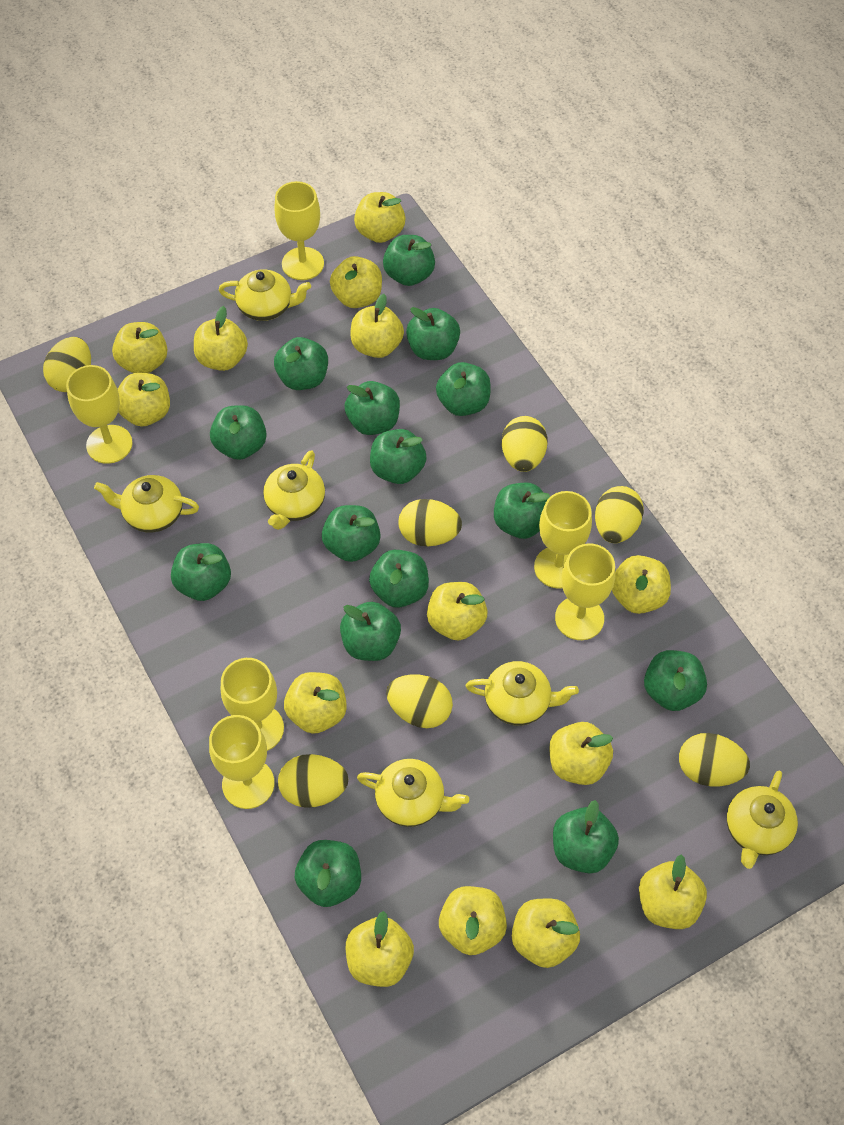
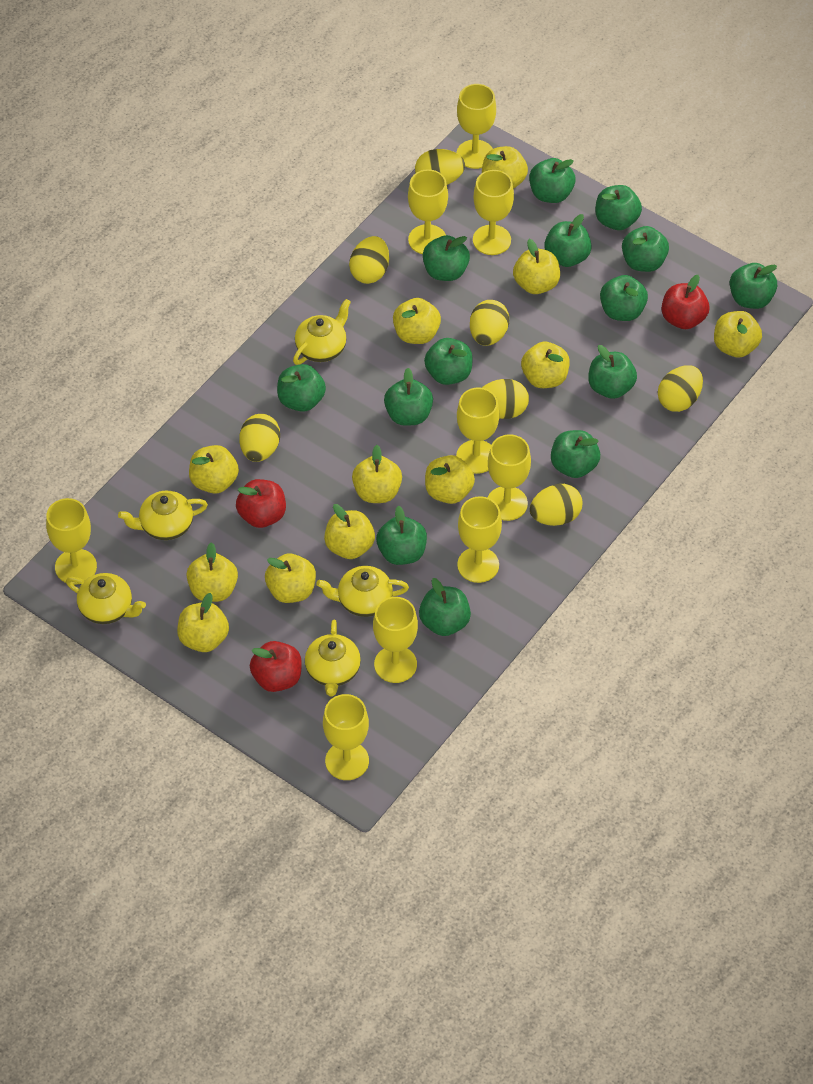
green apple: 15 -> 14
red apple: 0 -> 3
yellow apple: 14 -> 12
yellow goblet: 6 -> 9
yellow teapot: 6 -> 5

